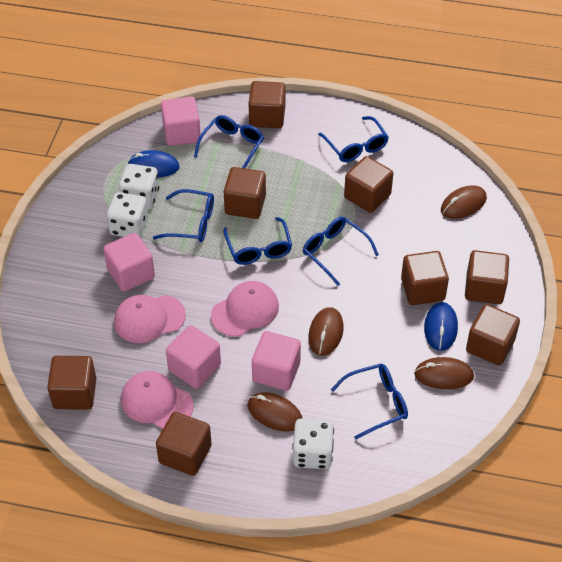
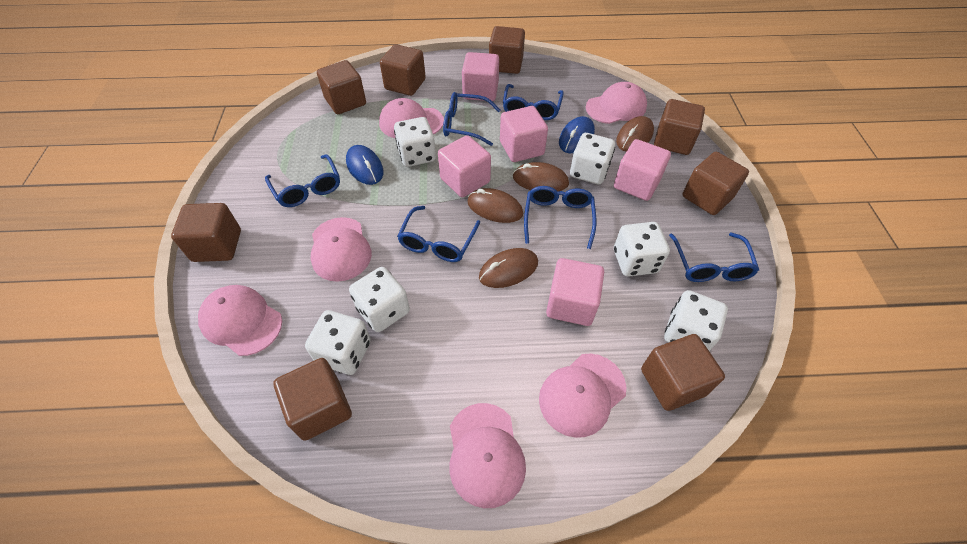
pink cap: 3 -> 6
pink cube: 4 -> 5
white dice: 3 -> 6

